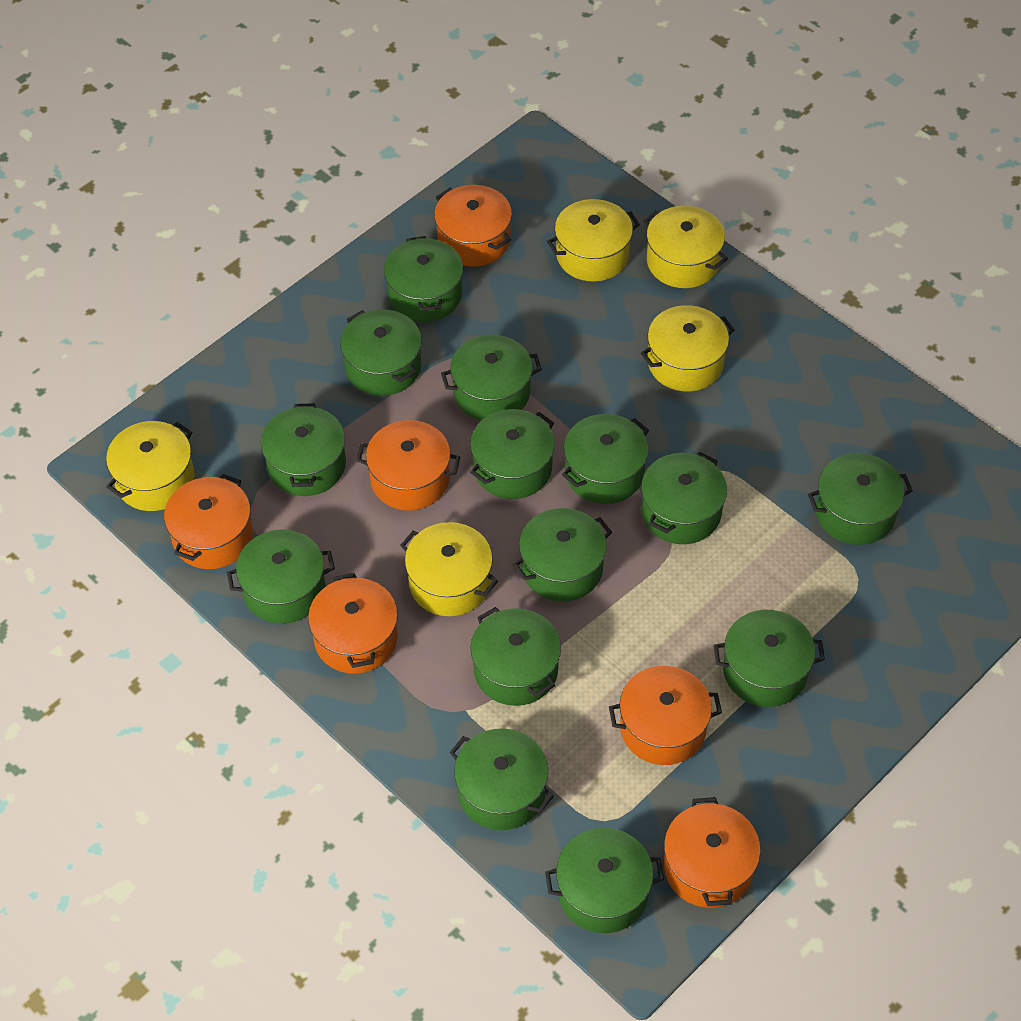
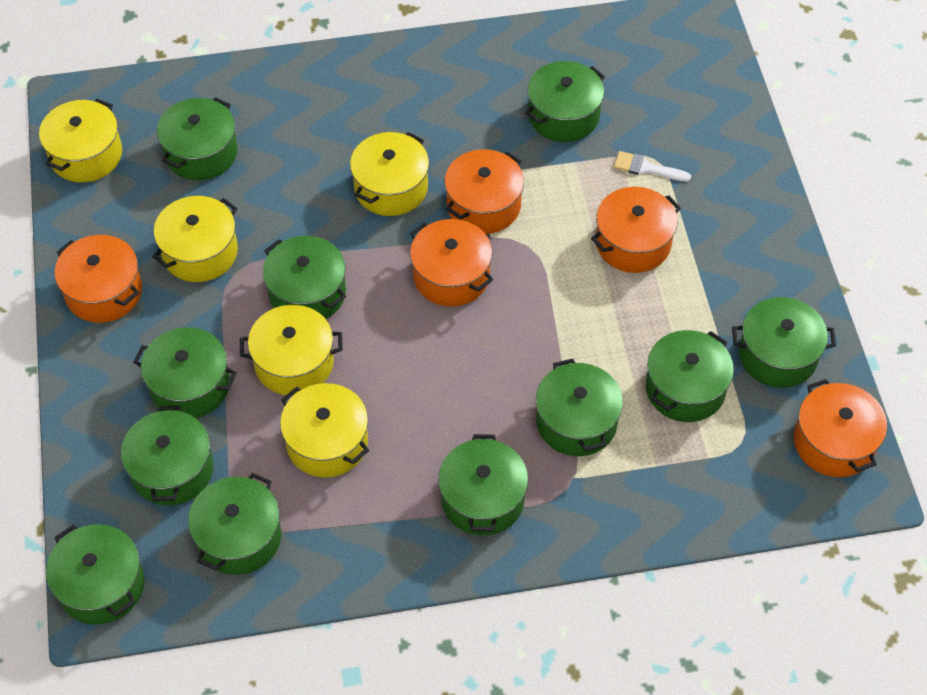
green pot: 14 -> 11
orange pot: 6 -> 5
white brush: 0 -> 1

